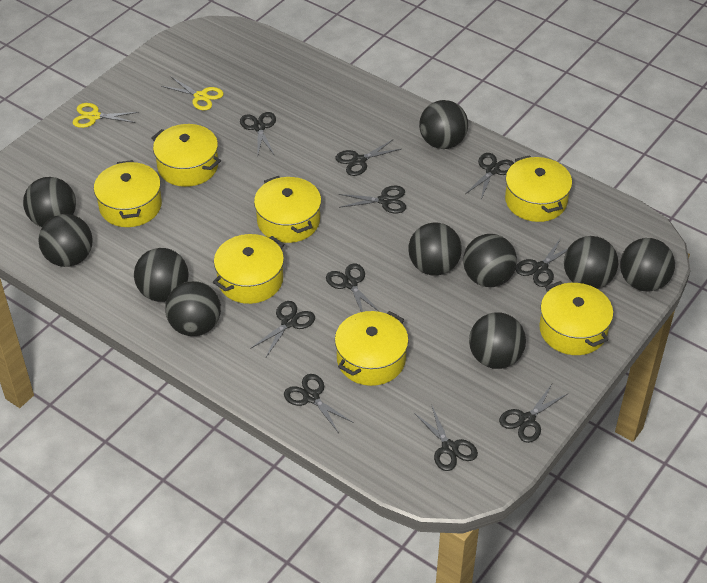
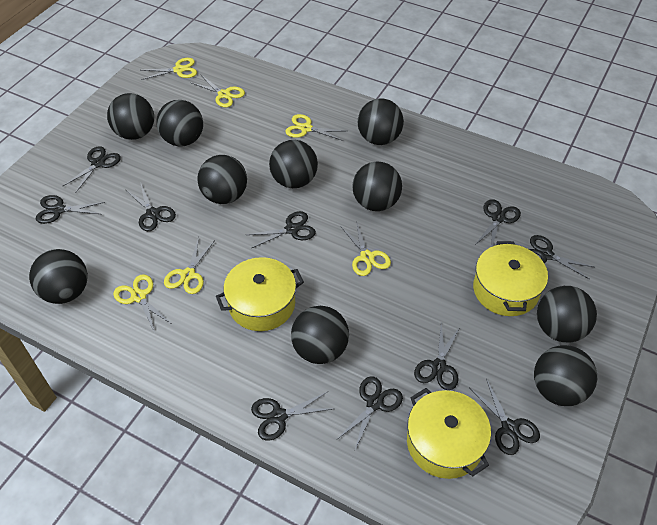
yellow pot: 7 -> 3
yellow scissors: 2 -> 6

